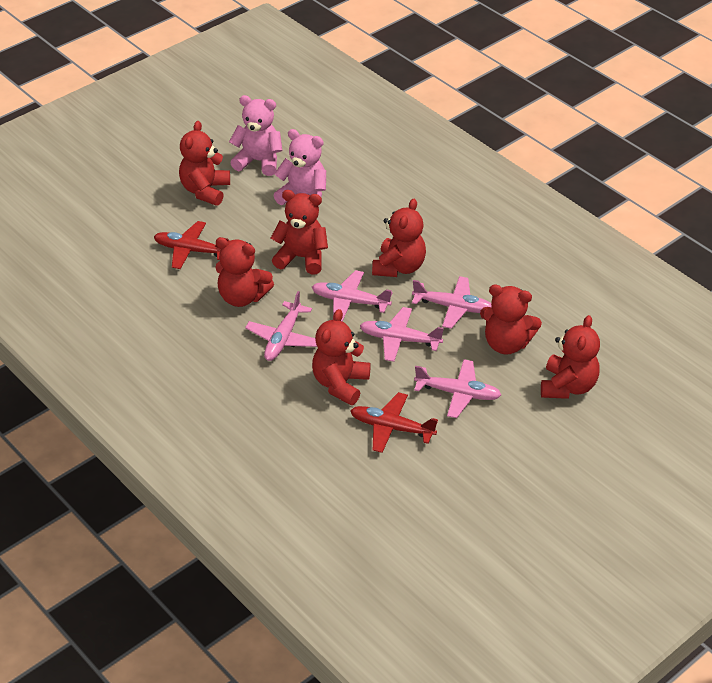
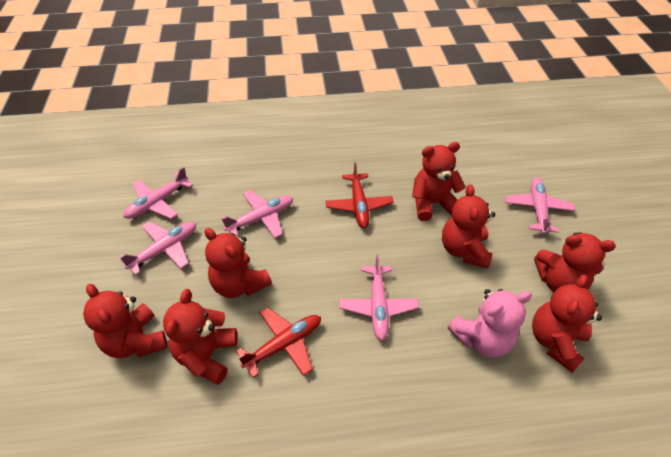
pink teddy bear: 2 -> 1

